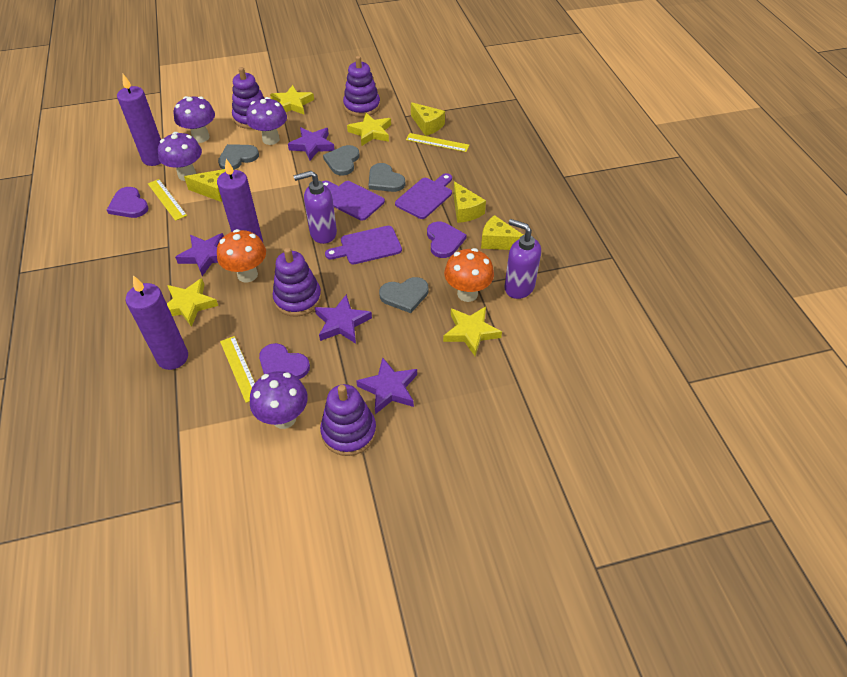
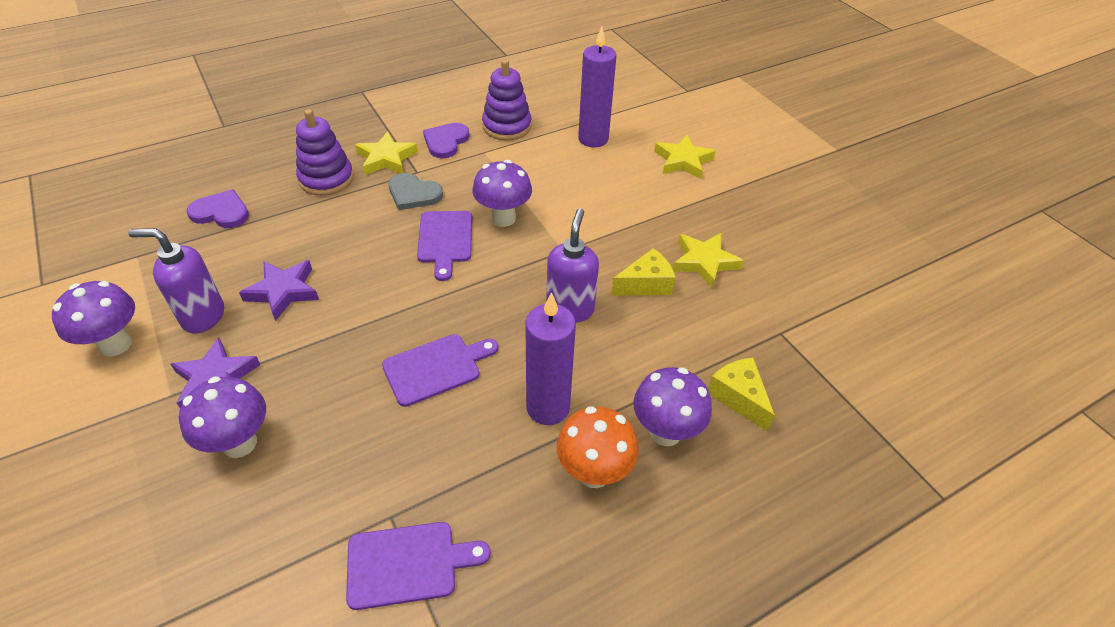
grey heart: 4 -> 1
orange mushroom: 2 -> 1
purple candle: 3 -> 2
purple heart: 3 -> 2
purple stacking toy: 4 -> 2
purple star: 4 -> 2
yellow cheese: 4 -> 2
yellow ruler: 3 -> 0
yellow star: 4 -> 3

